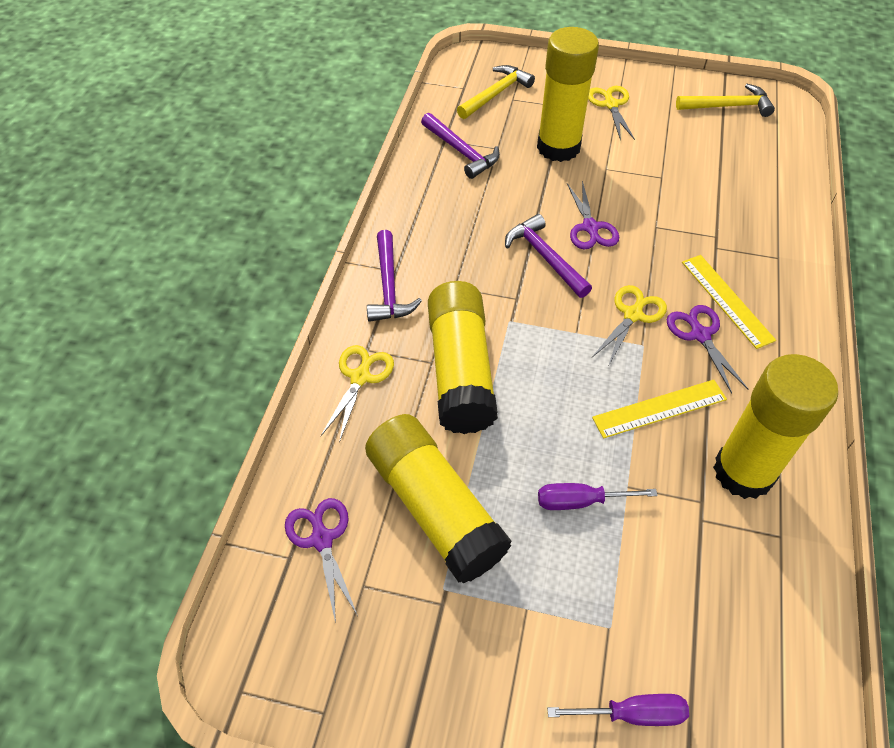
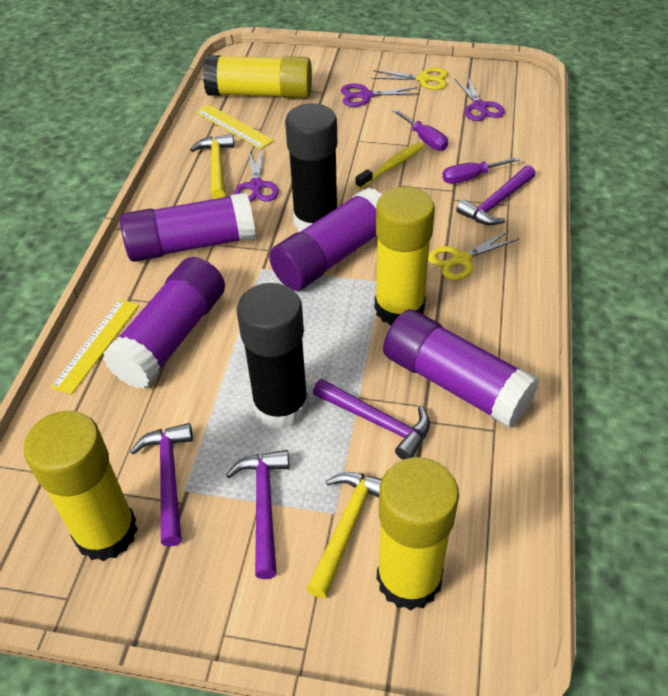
black glue stick: 0 -> 2
purple glue stick: 0 -> 4
purple hammer: 3 -> 4
yellow scissors: 3 -> 2
yellow toothbrush: 0 -> 1

